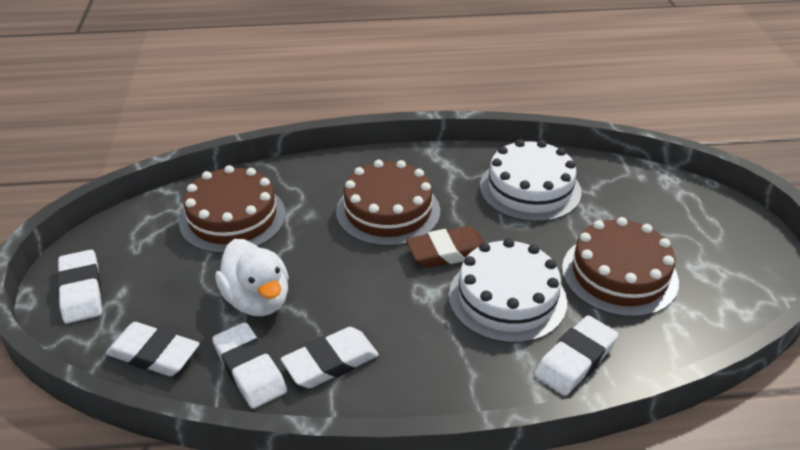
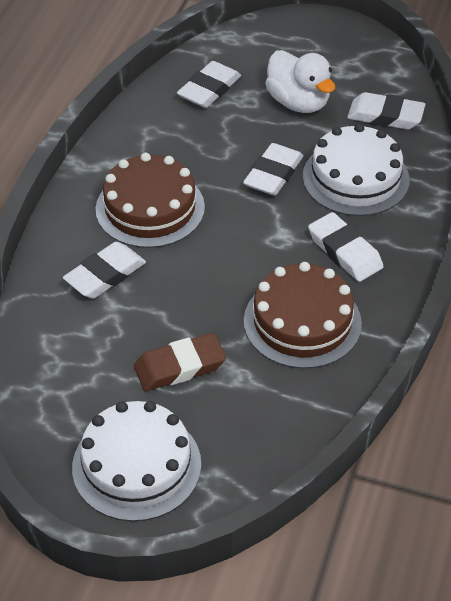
brown cake: 3 -> 2

